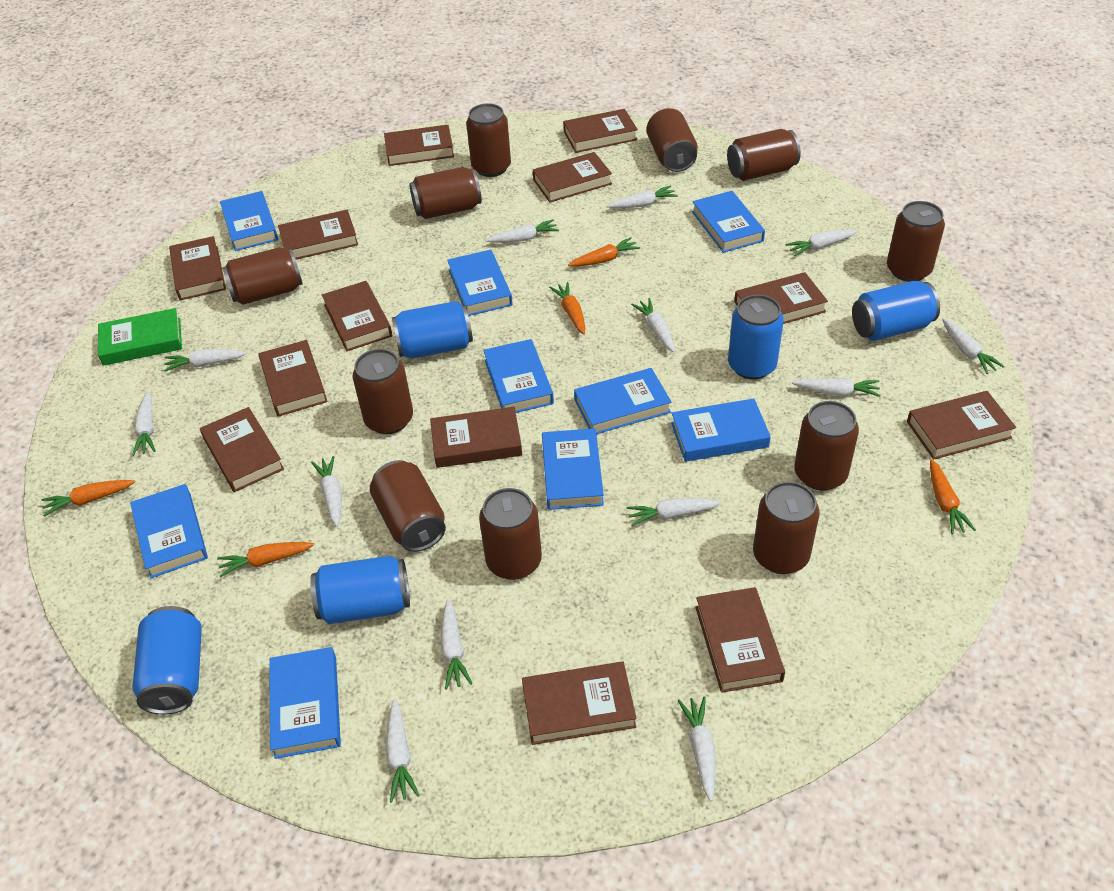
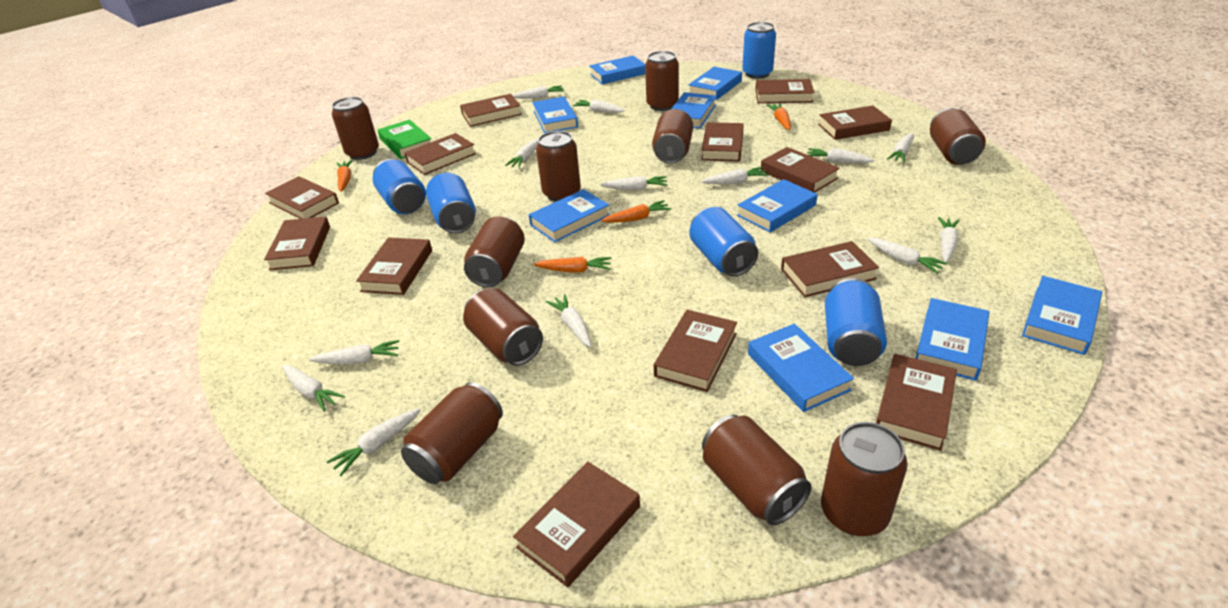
brown can: 11 -> 10
orange carrot: 5 -> 4

